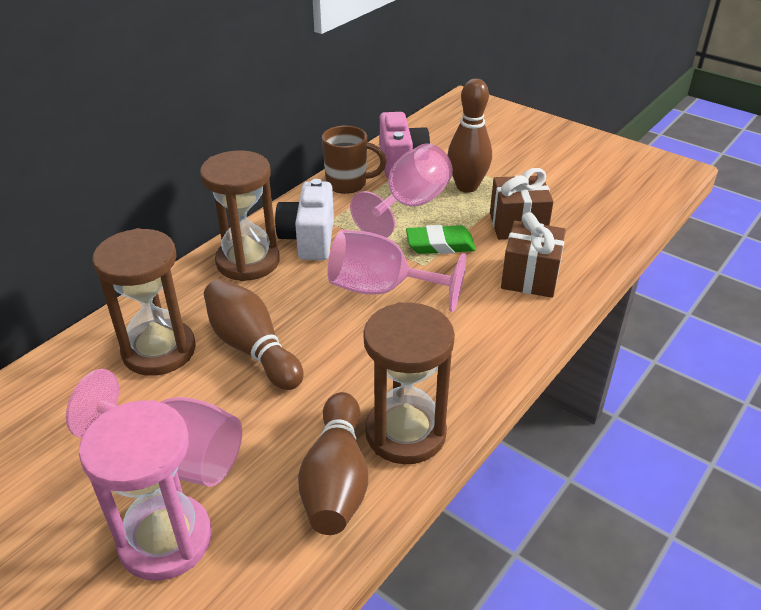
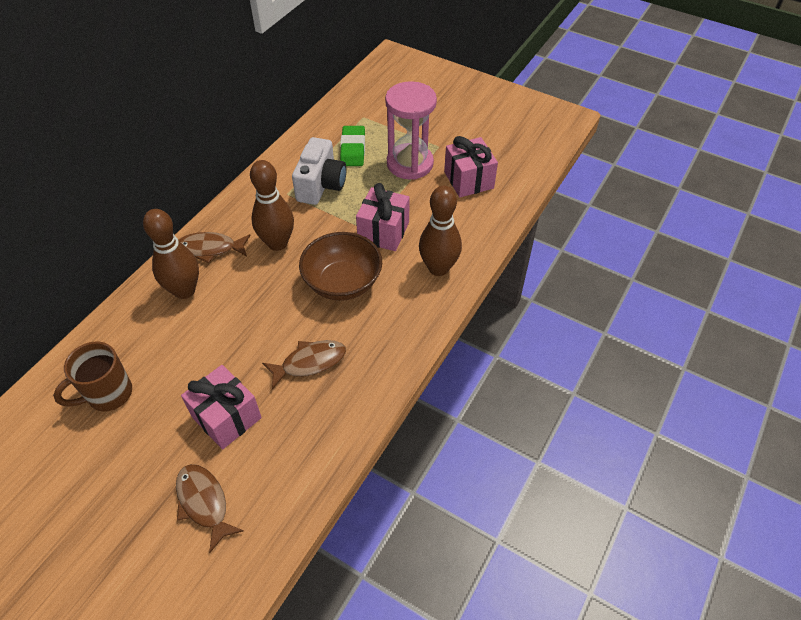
brown bowl: 0 -> 1
brown fish: 0 -> 3
brown gift: 2 -> 0
brown hourglass: 3 -> 0
pink camera: 1 -> 0
pink gift: 0 -> 3
pink goblet: 3 -> 0

